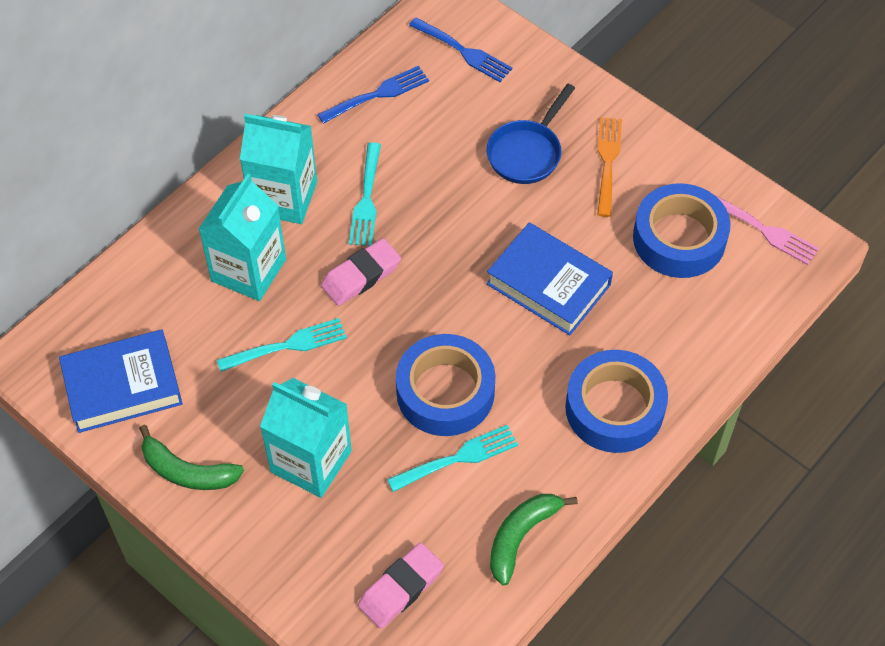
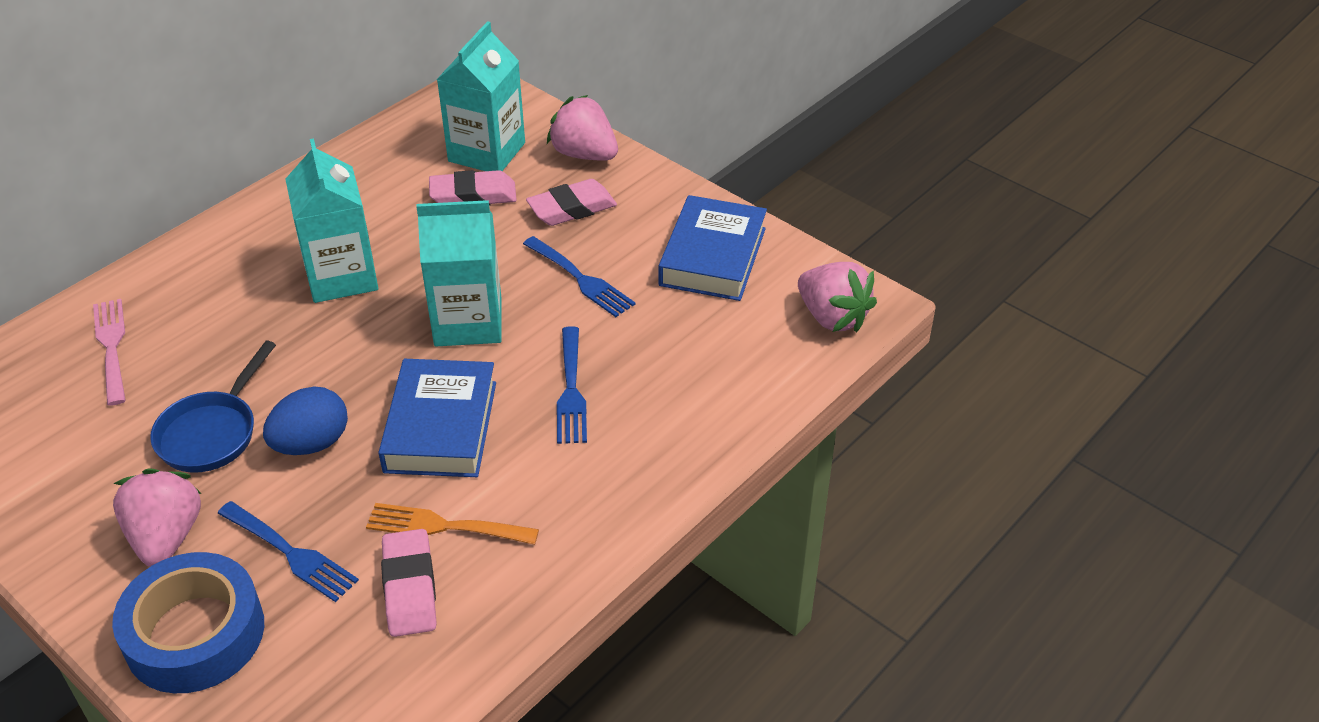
blue egg: 0 -> 1
blue fork: 2 -> 3
blue tape: 3 -> 1
green banana: 2 -> 0
pink eraser: 2 -> 3
pink strawberry: 0 -> 3
turquoise fork: 3 -> 0

